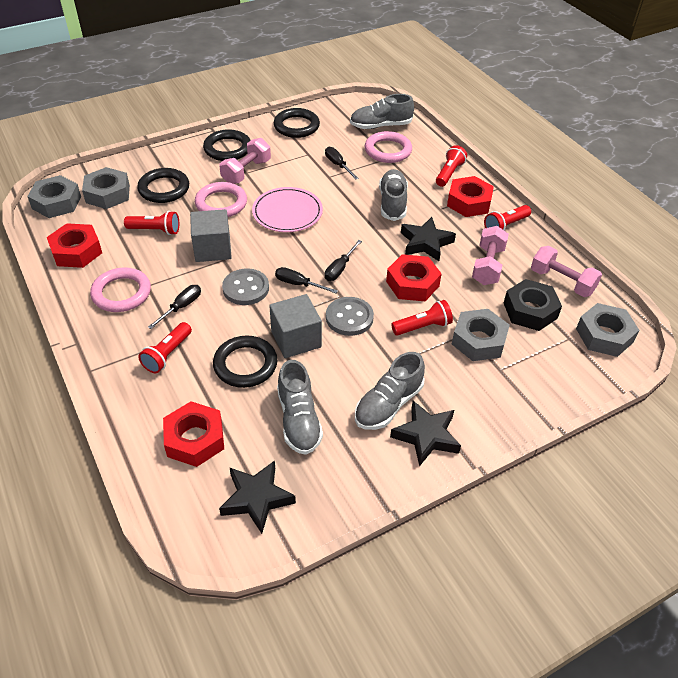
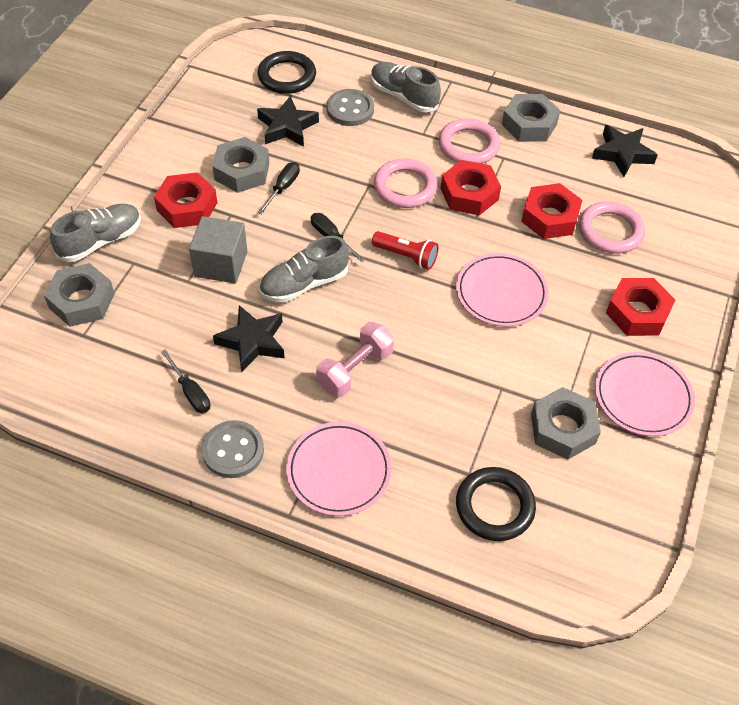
black nut: 1 -> 0
black ring: 4 -> 2
black screwdriver: 4 -> 3
grey cube: 2 -> 1
grey shoe: 4 -> 3
pink dumbbell: 3 -> 1
pink plate: 1 -> 3
red flashlight: 5 -> 1

